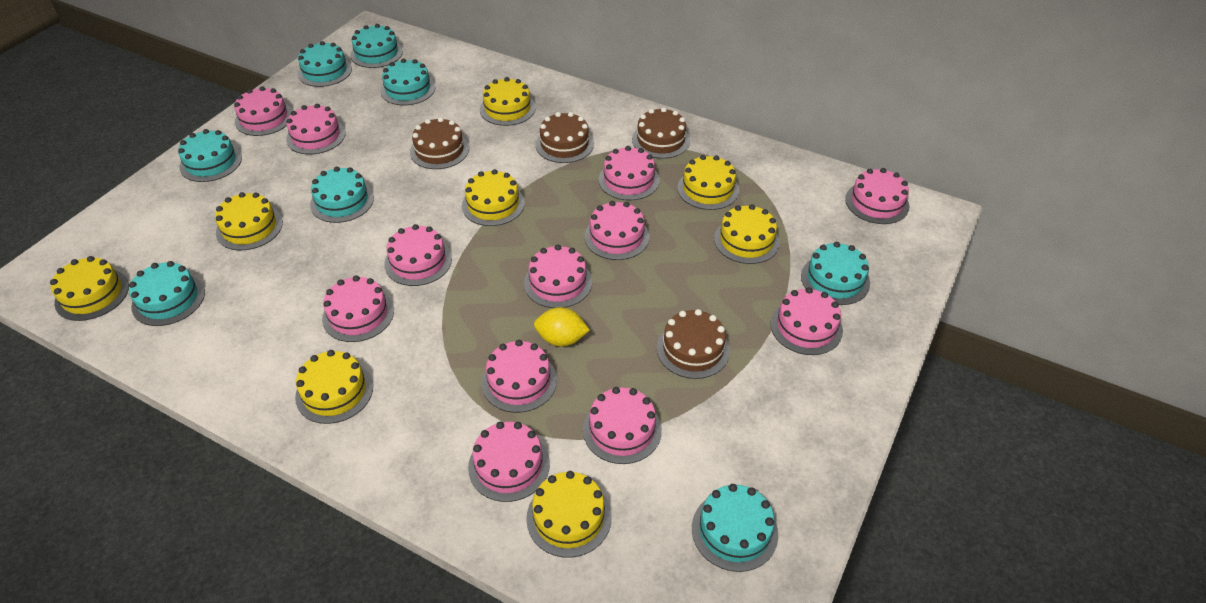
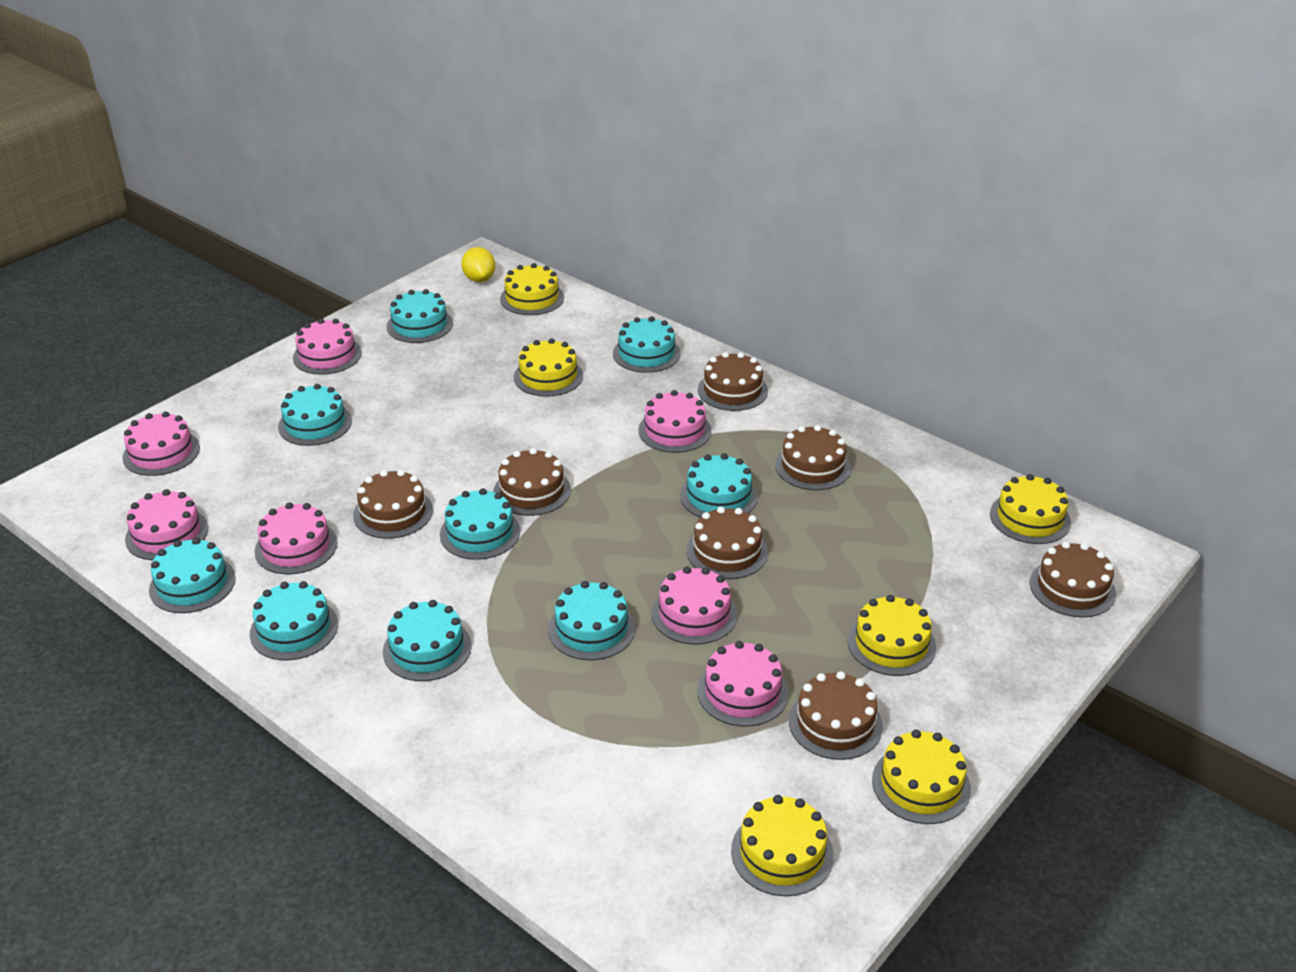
brown cake: 4 -> 7
pink cake: 12 -> 7
turquoise cake: 8 -> 9
yellow cake: 8 -> 6

